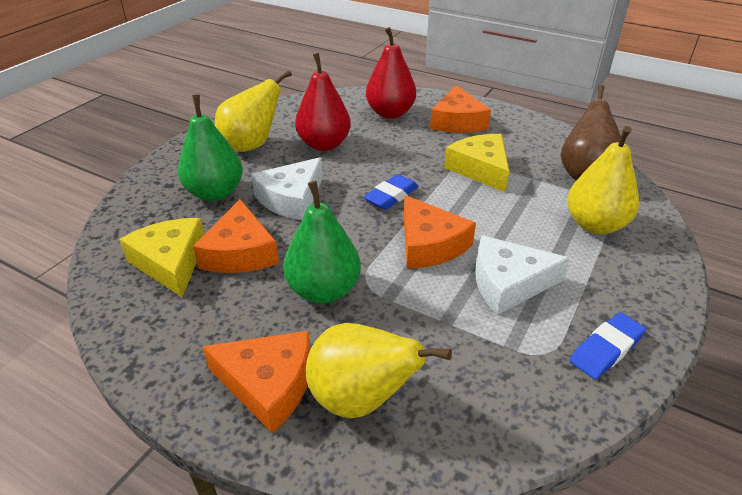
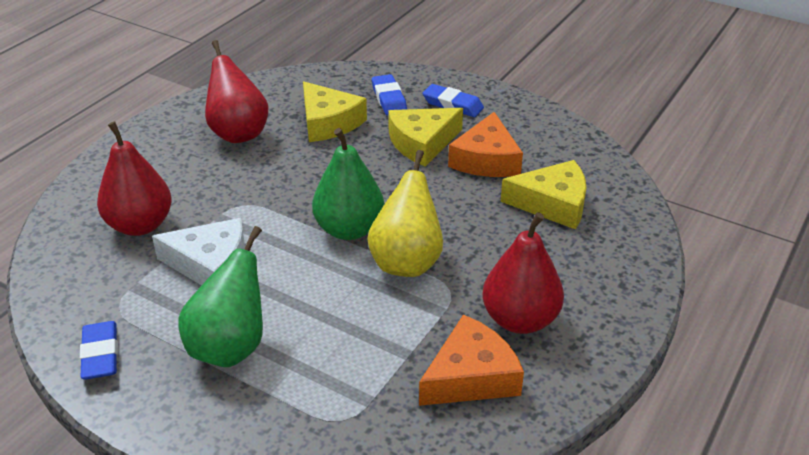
blue eraser: 2 -> 3
brown pear: 1 -> 0
orange cheese: 4 -> 2
red pear: 2 -> 3
white cheese: 2 -> 1
yellow cheese: 2 -> 3
yellow pear: 3 -> 1

